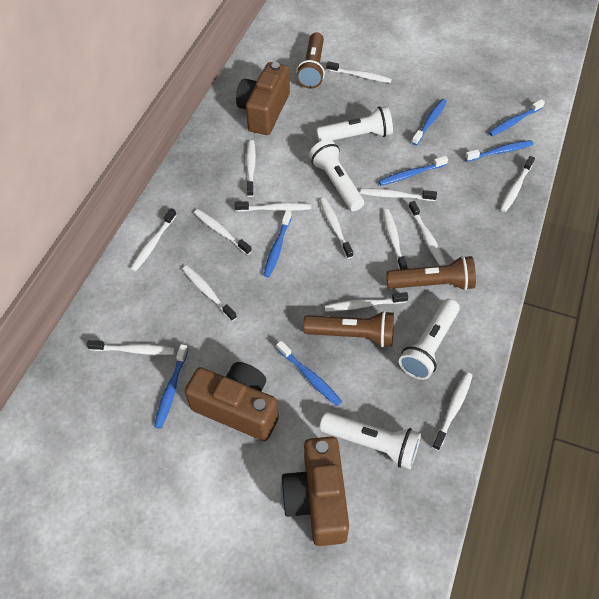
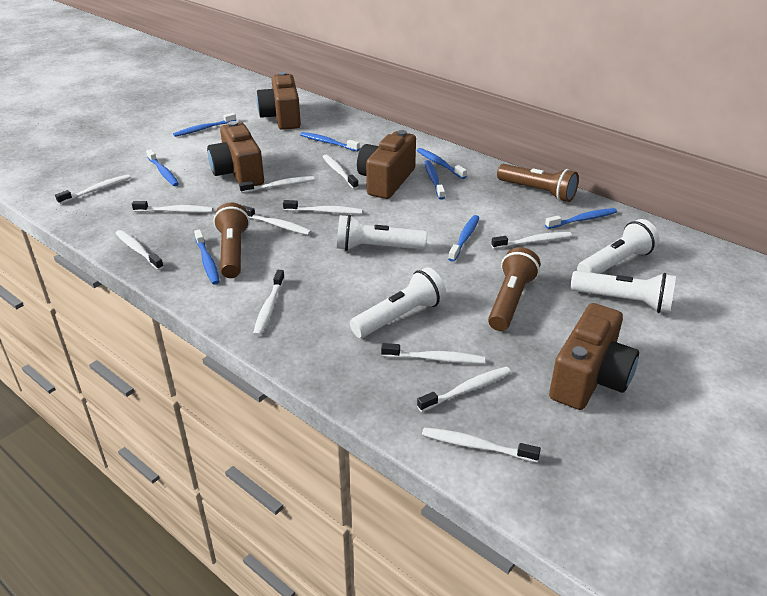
blue toothbrush: 7 -> 8
brown camera: 3 -> 4
white toothbrush: 14 -> 12

